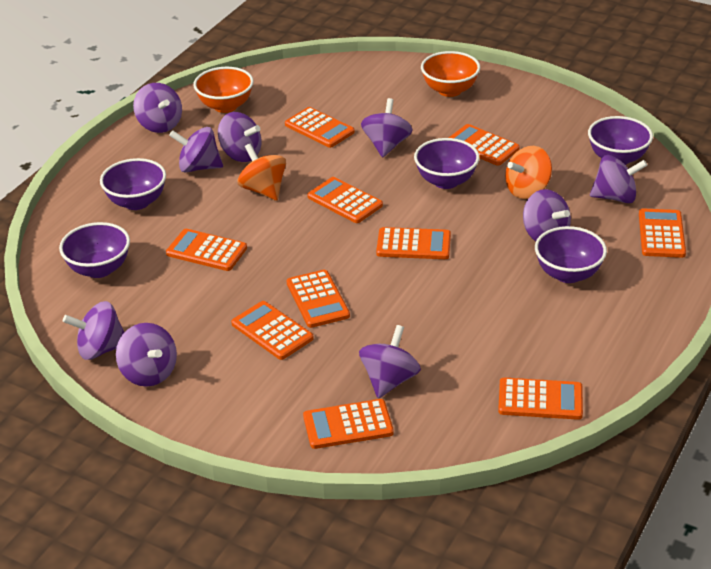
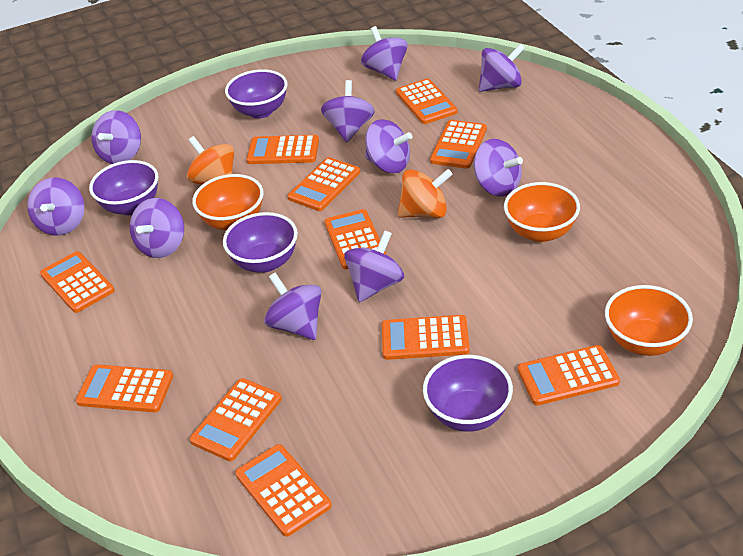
orange bowl: 2 -> 3
orange calculator: 10 -> 11
purple bowl: 5 -> 4
purple spinning top: 9 -> 10

